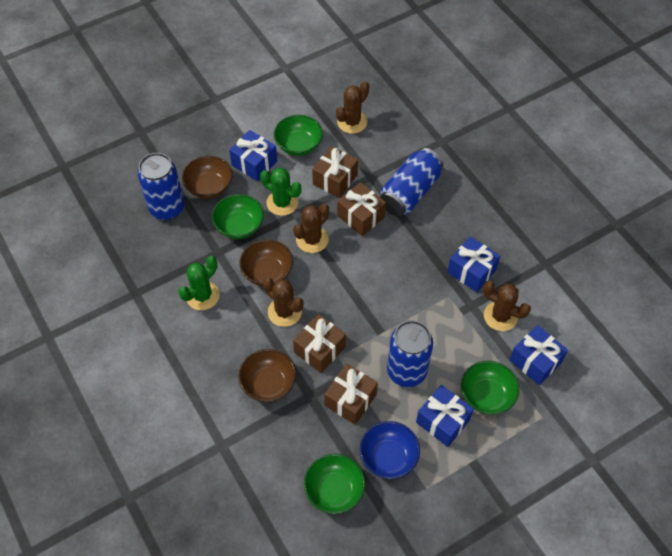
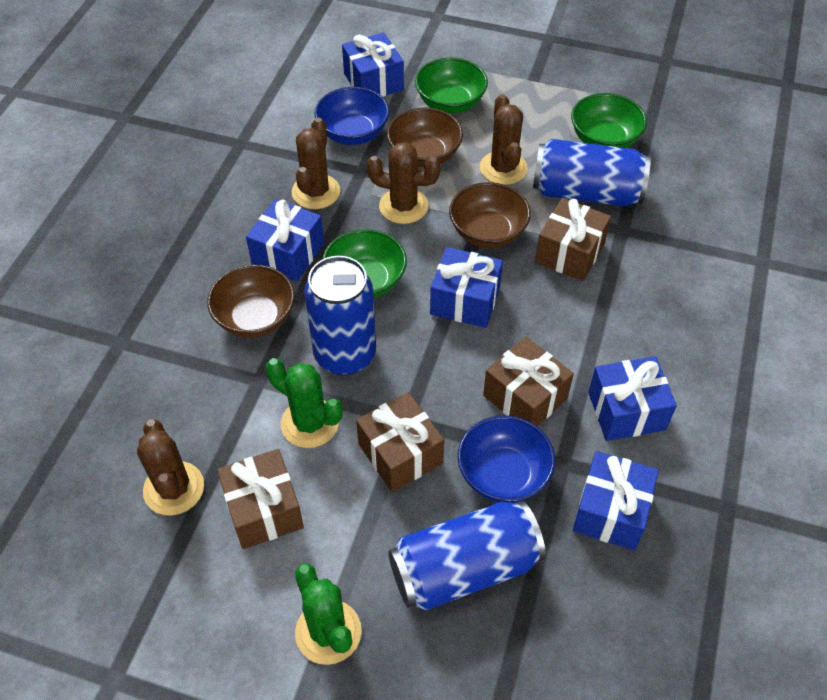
blue bowl: 1 -> 2
blue gift: 4 -> 5
green bowl: 4 -> 3

